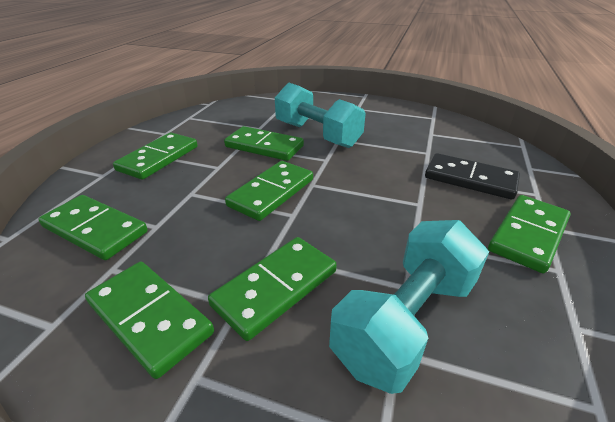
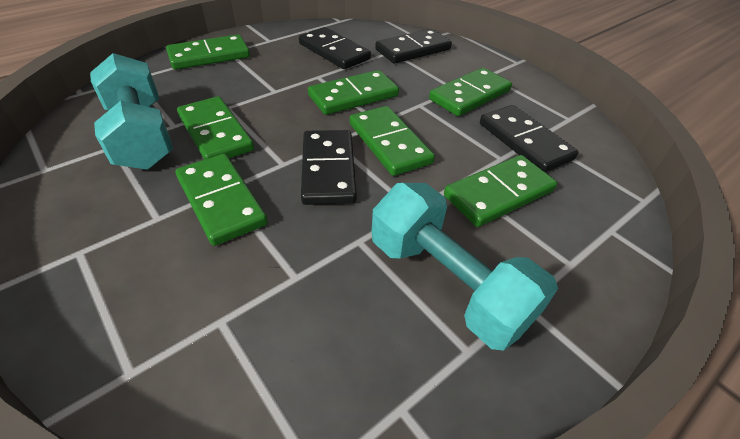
black domino: 1 -> 4

